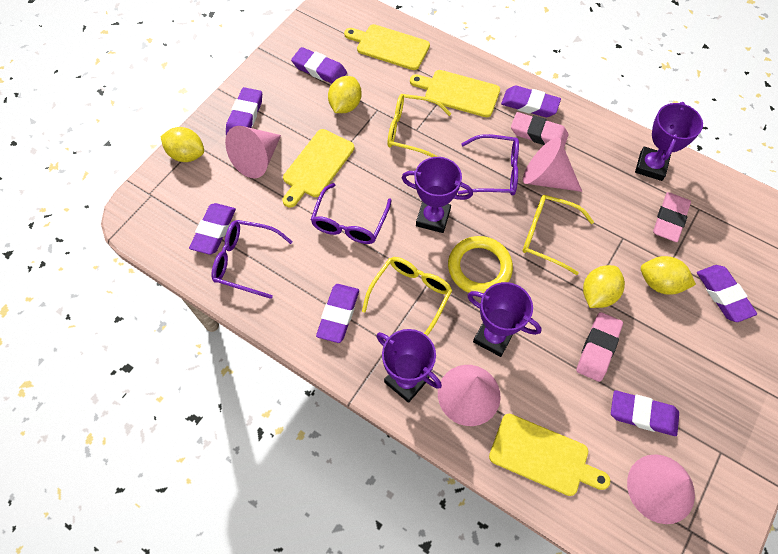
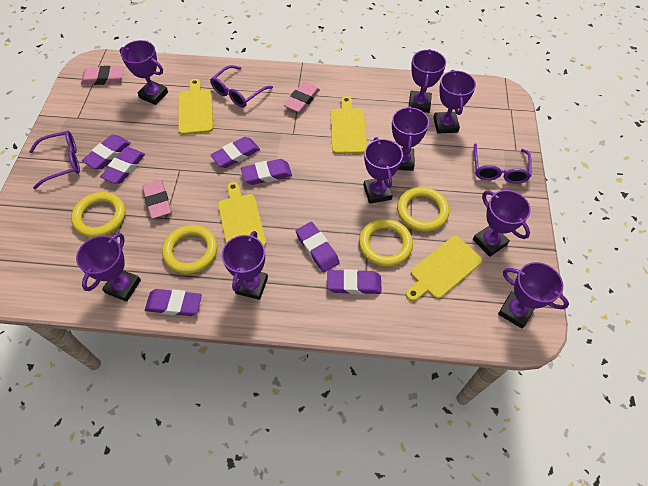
pink cone: 4 -> 0
purple trophy: 4 -> 9
yellow glasses: 3 -> 0
yellow lemon: 4 -> 0
yellow ring: 1 -> 4

